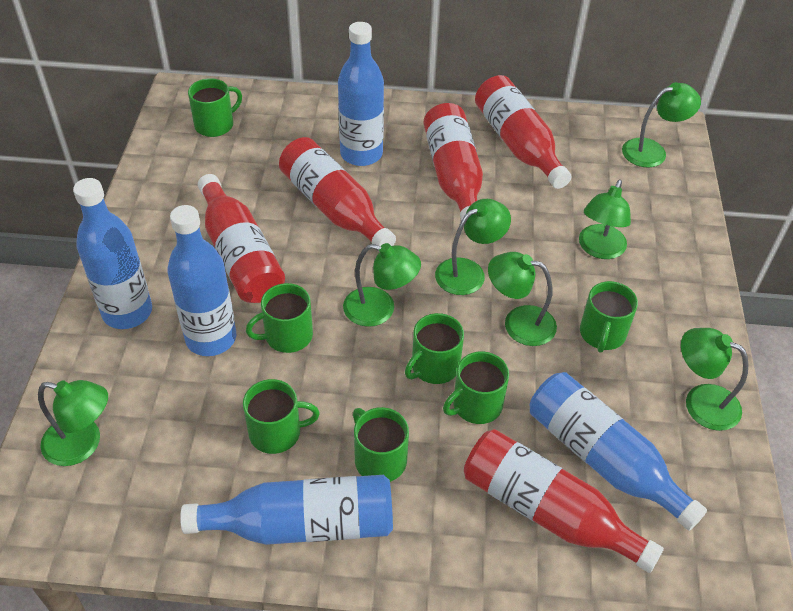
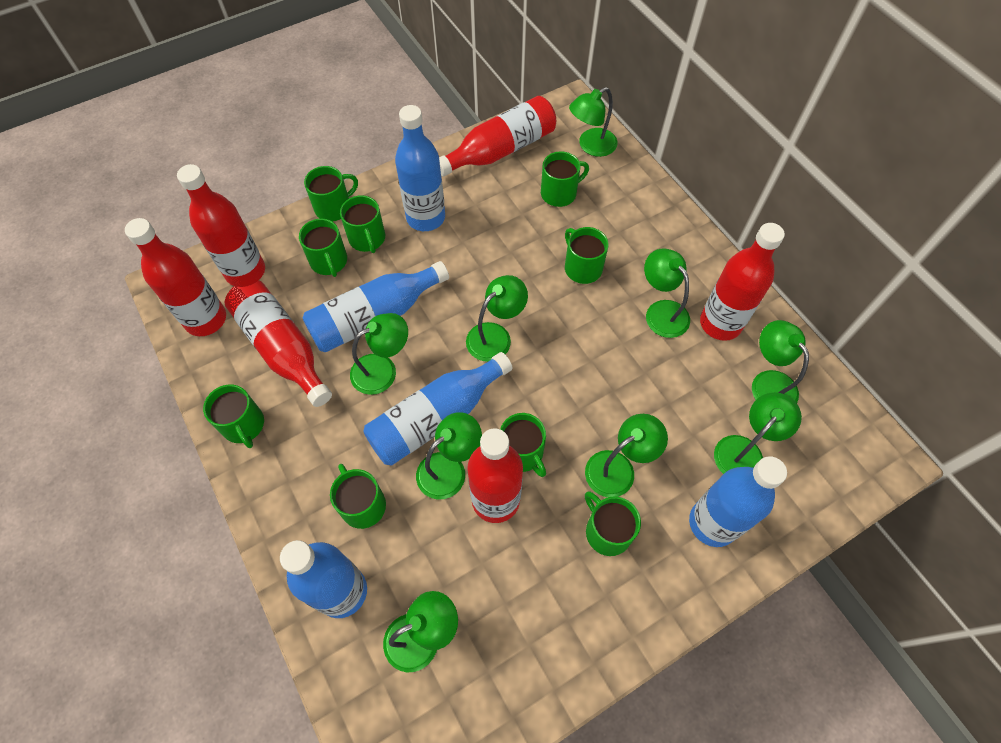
green lamp: 7 -> 9
green mug: 7 -> 9
red bottle: 5 -> 6

